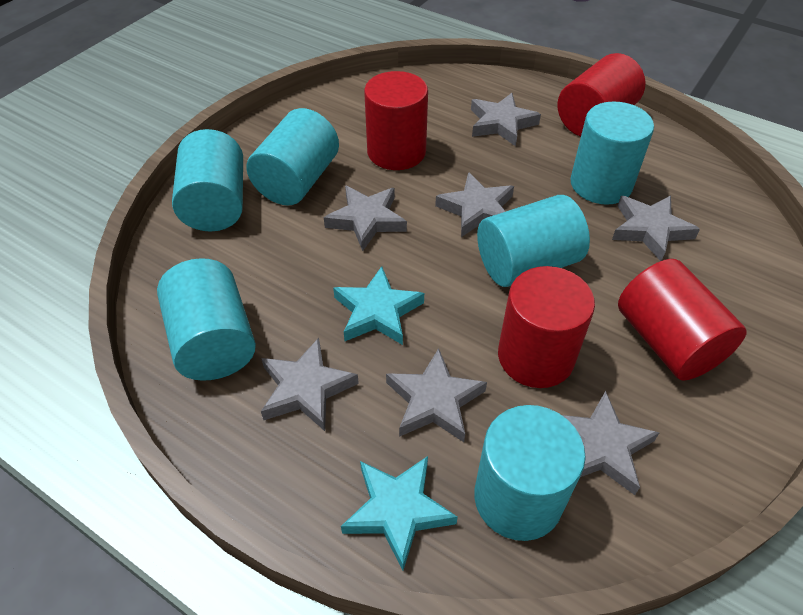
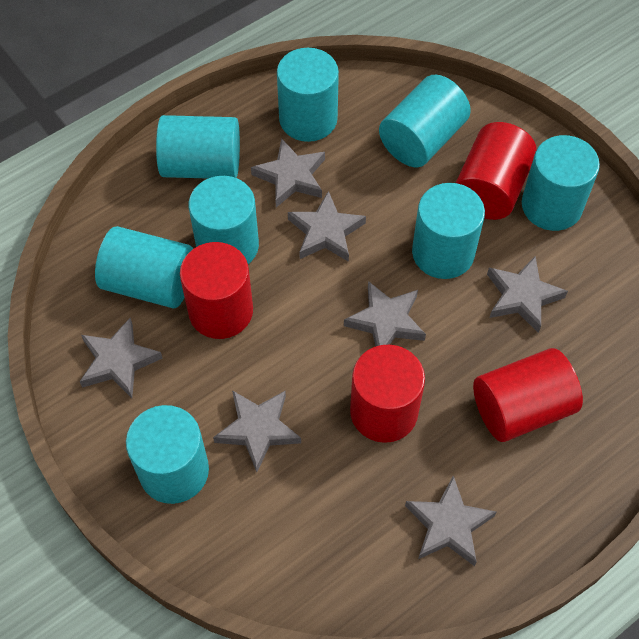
turquoise cylinder: 6 -> 8
turquoise star: 2 -> 0

